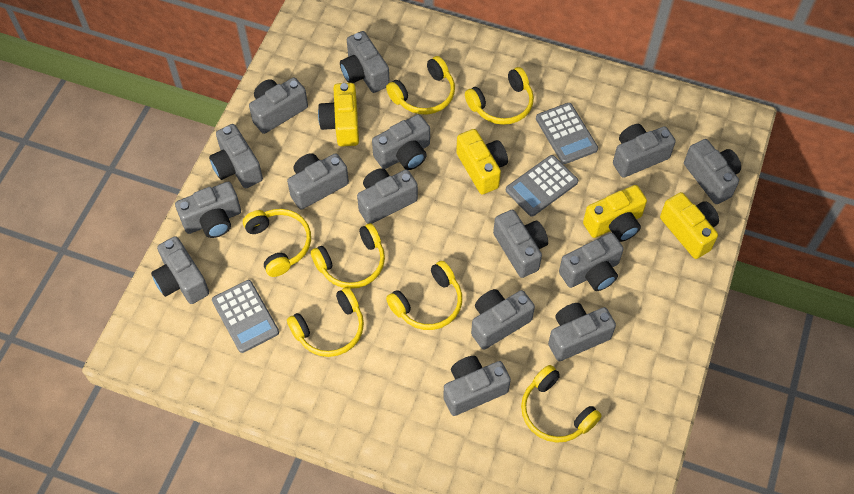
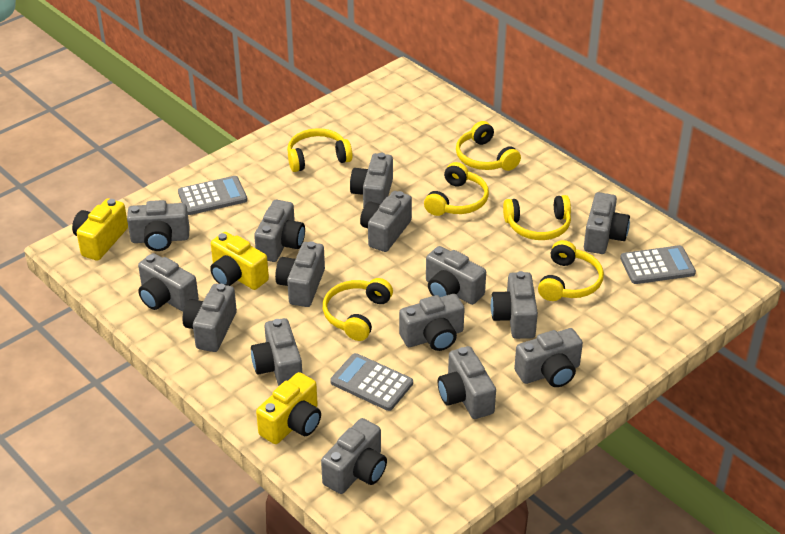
yellow camera: 4 -> 3
yellow headphones: 7 -> 6

